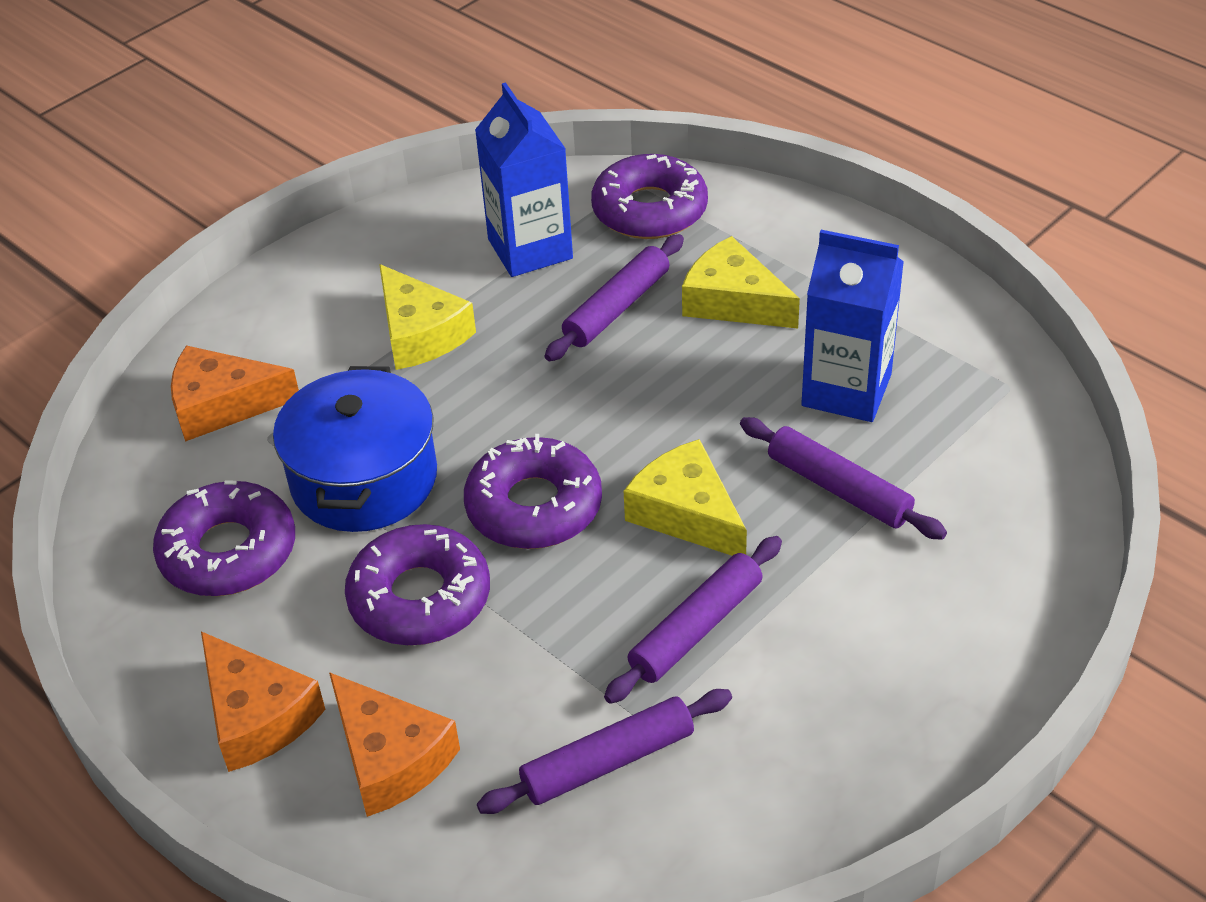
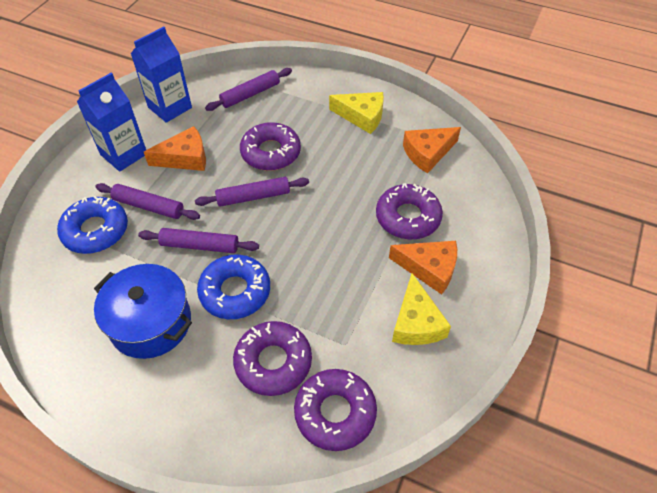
blue donut: 0 -> 2
yellow cheese: 3 -> 2

